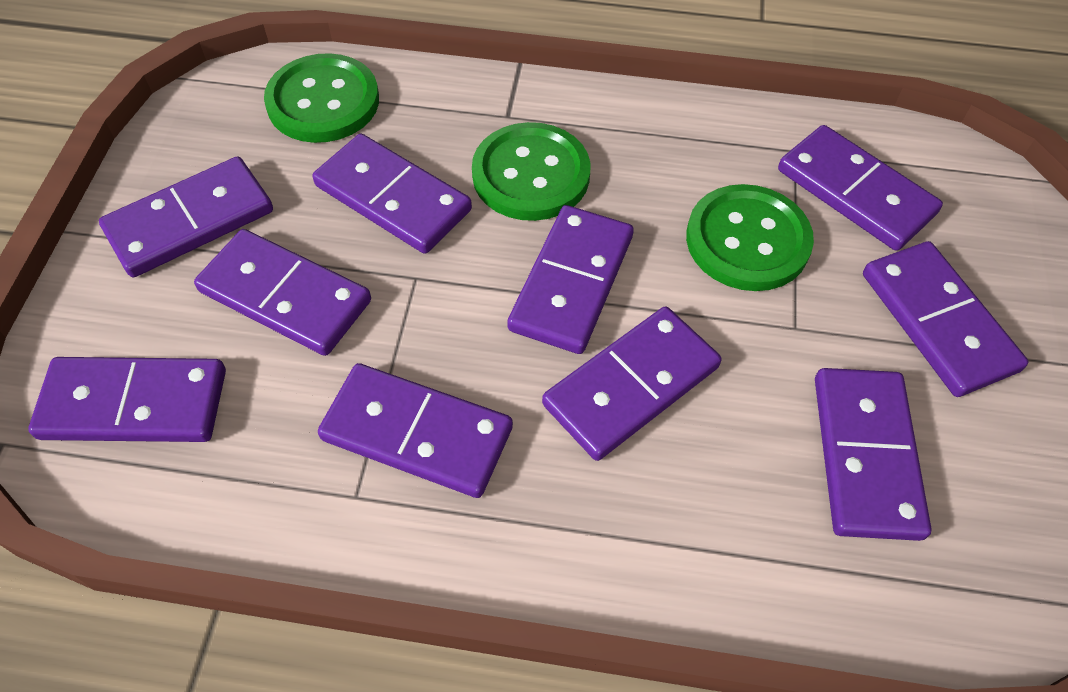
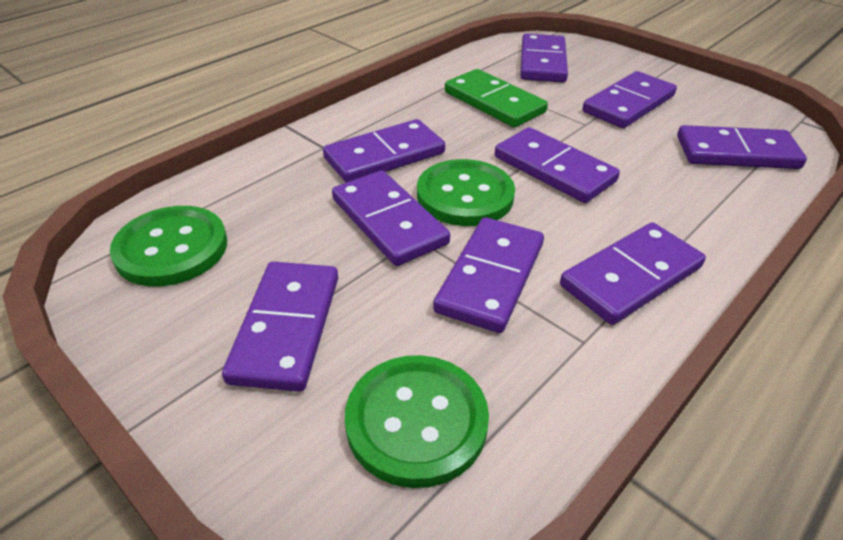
green domino: 0 -> 1
purple domino: 10 -> 9

